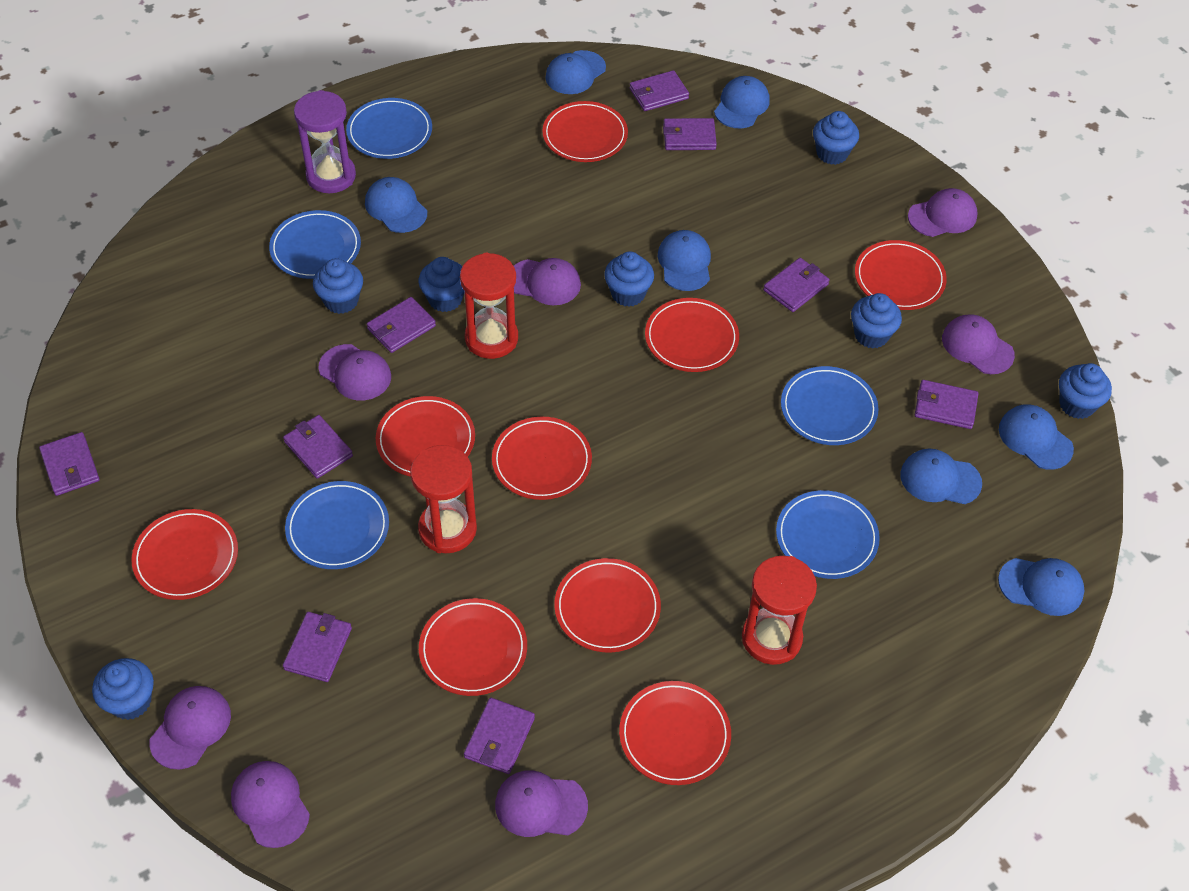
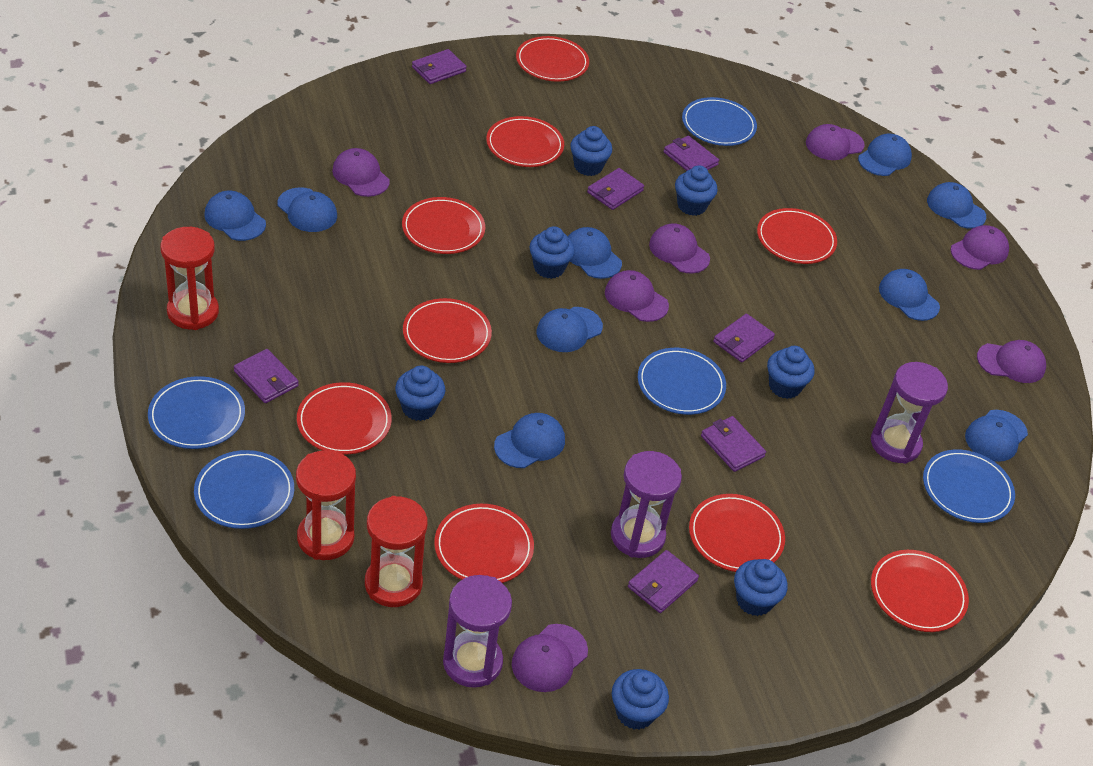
blue cap: 7 -> 9
purple hourglass: 1 -> 3
purple wallet: 9 -> 7

